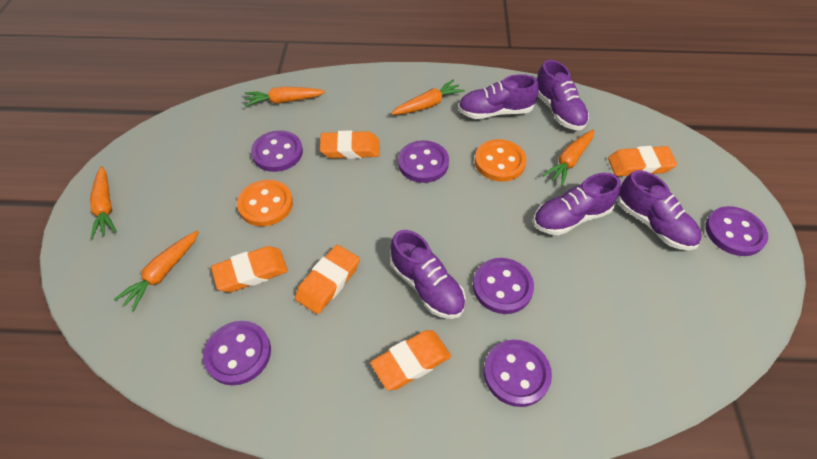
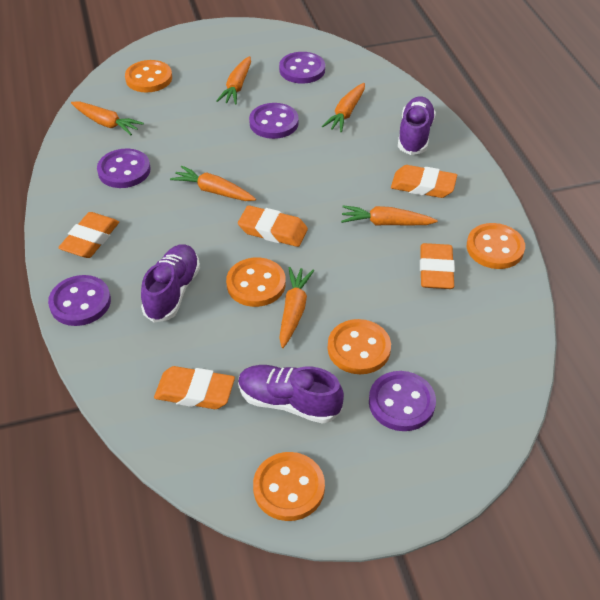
orange button: 2 -> 5
orange carrot: 5 -> 6
purple button: 6 -> 5
purple shoe: 5 -> 3

